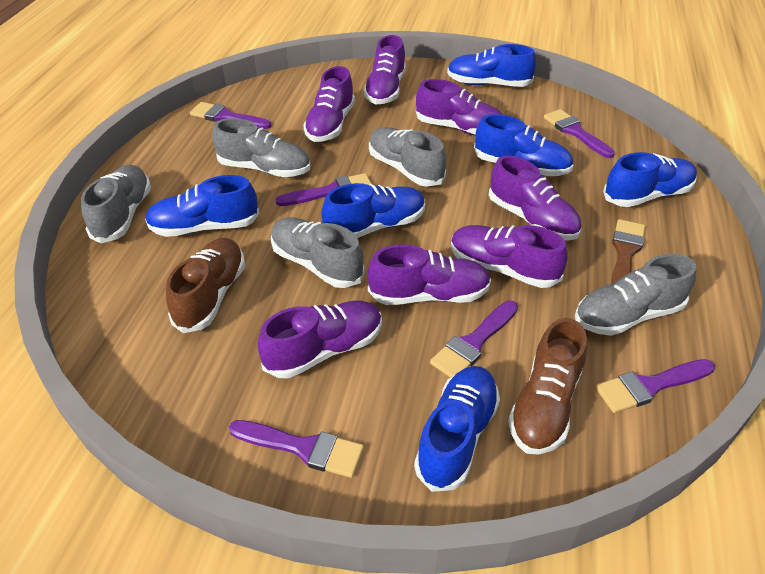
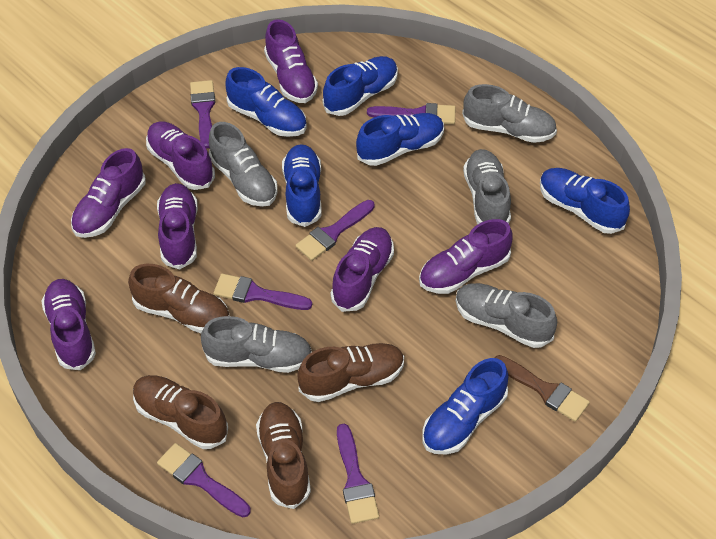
brown shoe: 2 -> 4

